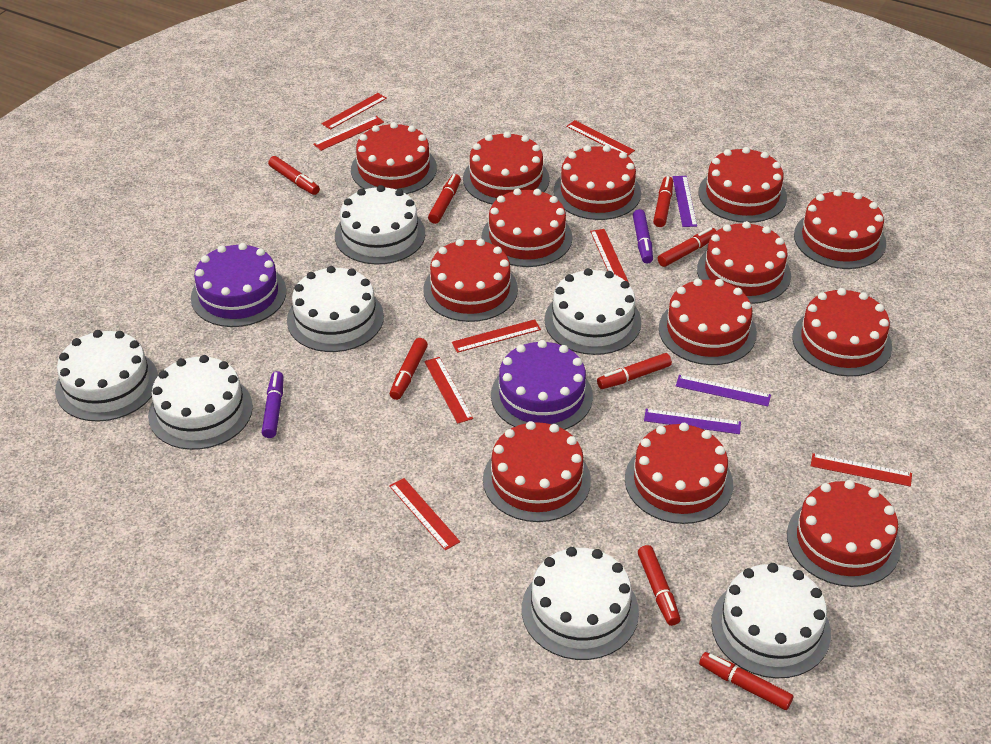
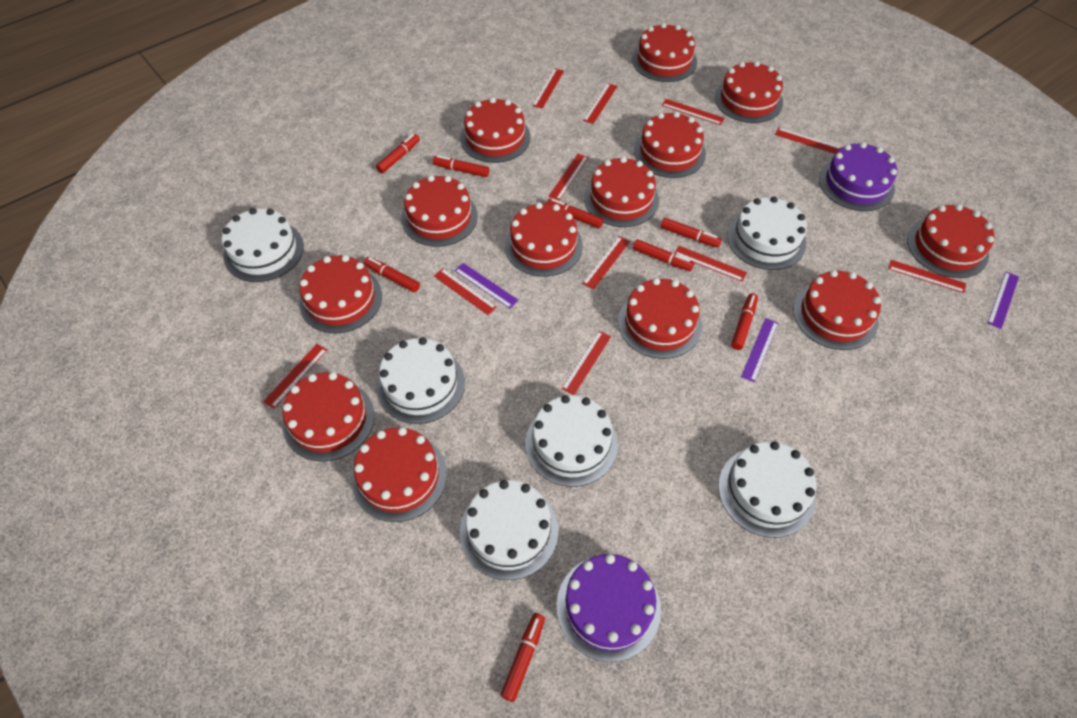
purple marker: 2 -> 0
red ruler: 8 -> 11
white cake: 7 -> 6

